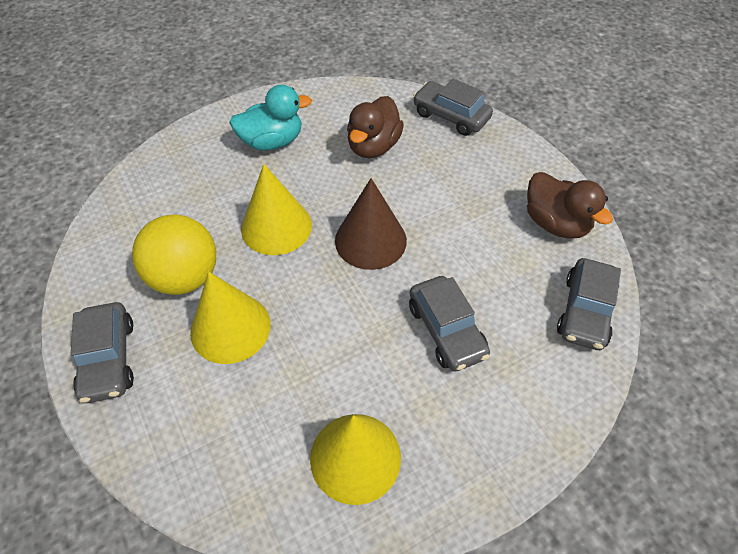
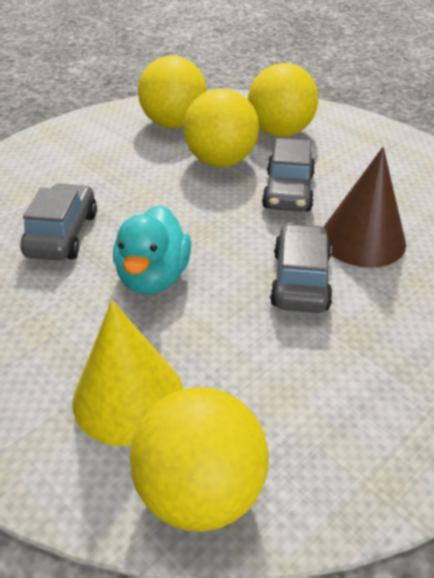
brown duck: 2 -> 0
grey car: 4 -> 3
yellow ball: 1 -> 4
yellow cone: 3 -> 1

